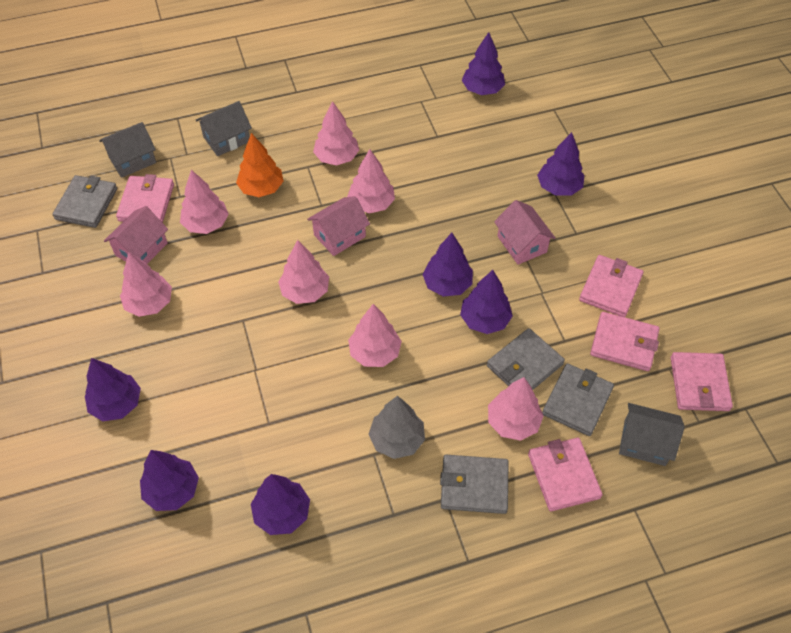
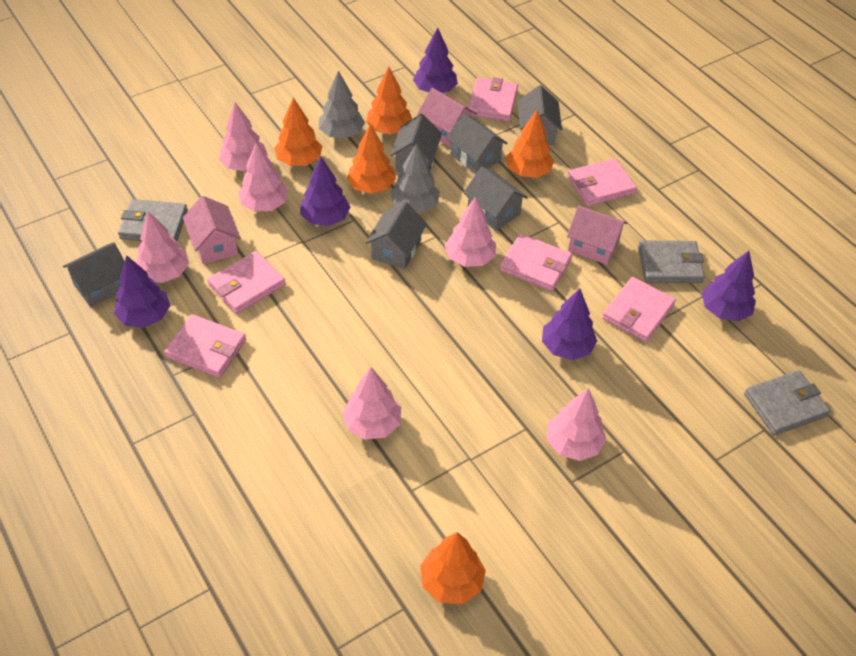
grey house: 3 -> 6
grey tree: 1 -> 2
grey wallet: 4 -> 3
orange tree: 1 -> 5
pink tree: 7 -> 6
pink wallet: 5 -> 6
purple tree: 7 -> 5

